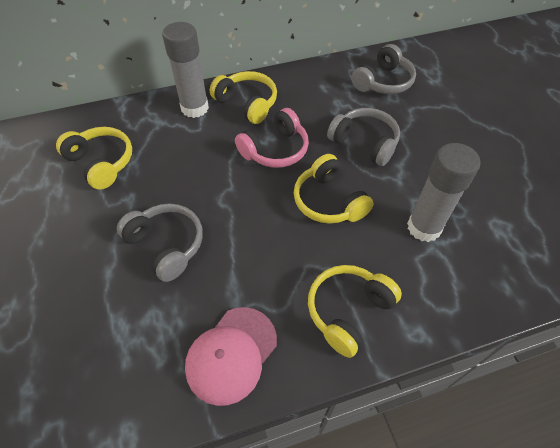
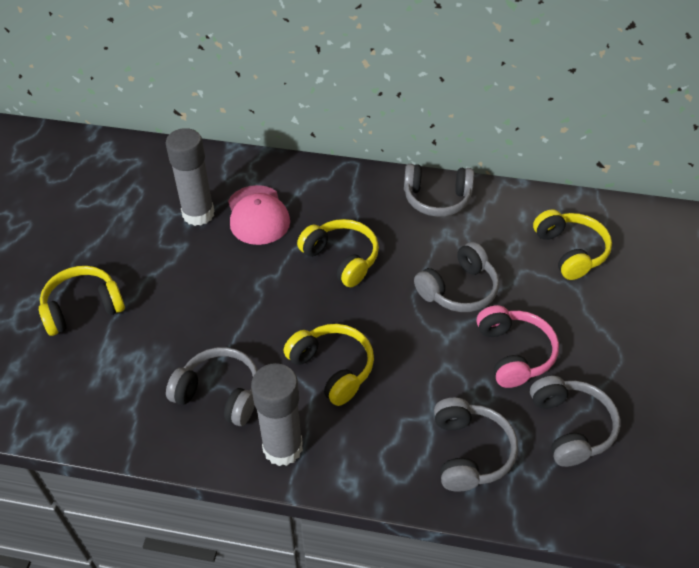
grey headphones: 3 -> 5

